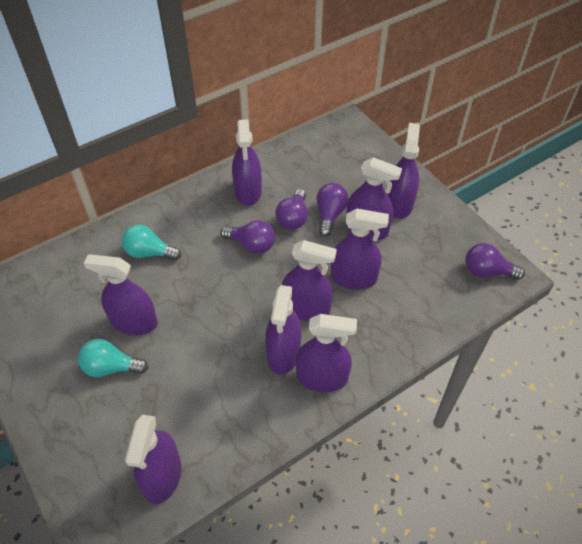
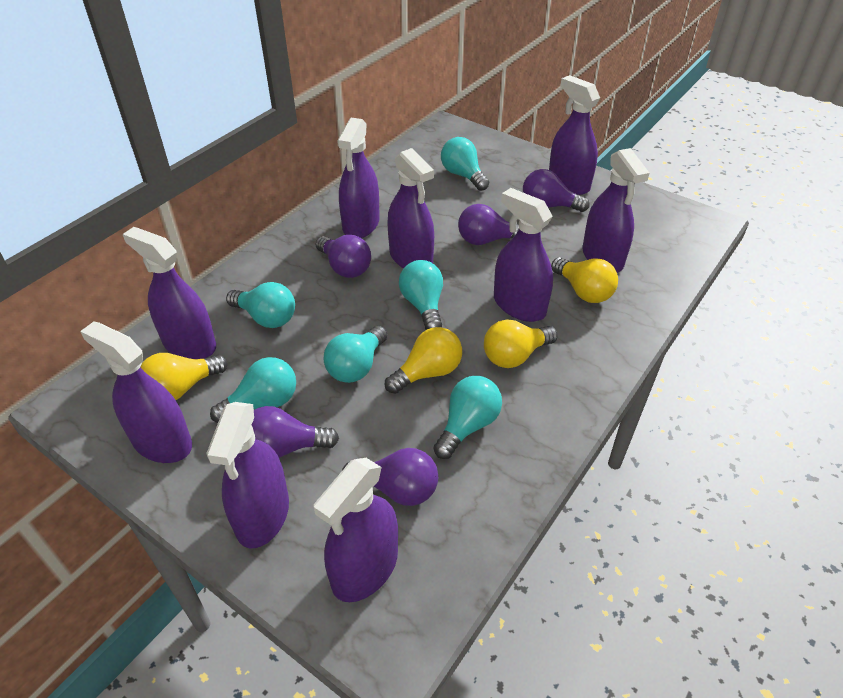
purple light bulb: 4 -> 5
turquoise light bulb: 2 -> 6
yellow light bulb: 0 -> 4

